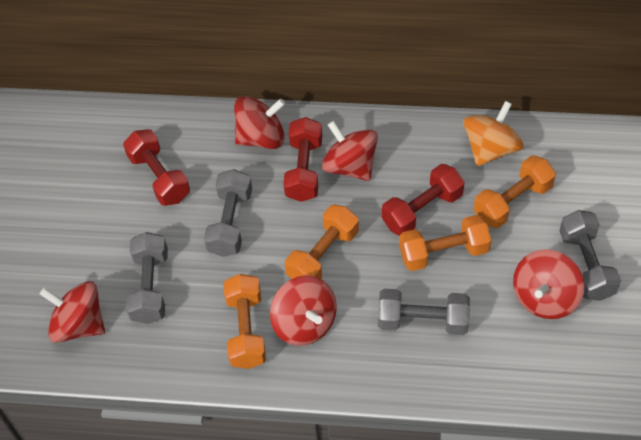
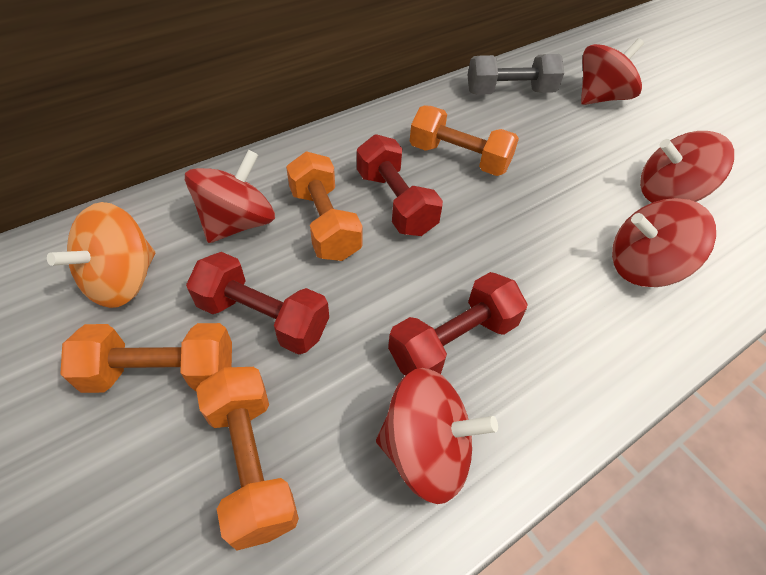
grey dumbbell: 4 -> 1

